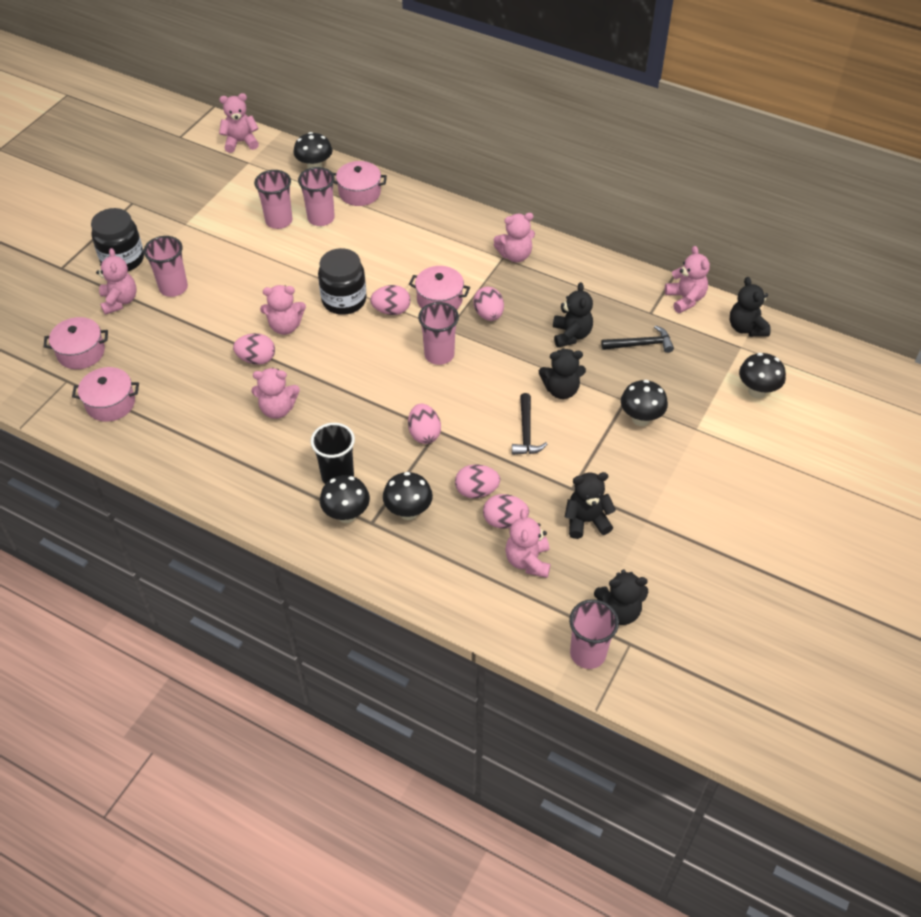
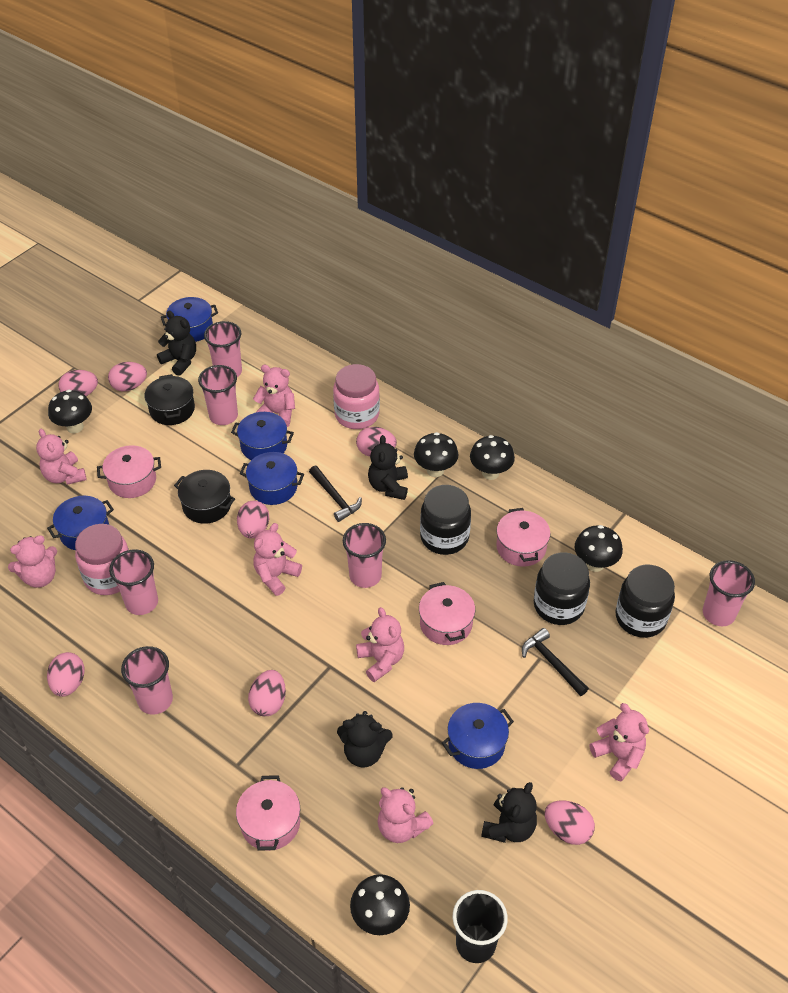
black jar: 2 -> 3
black pot: 0 -> 2
black teddy bear: 5 -> 4
blue pot: 0 -> 5
pink cup: 5 -> 6
pink egg: 6 -> 7
pink jar: 0 -> 2

